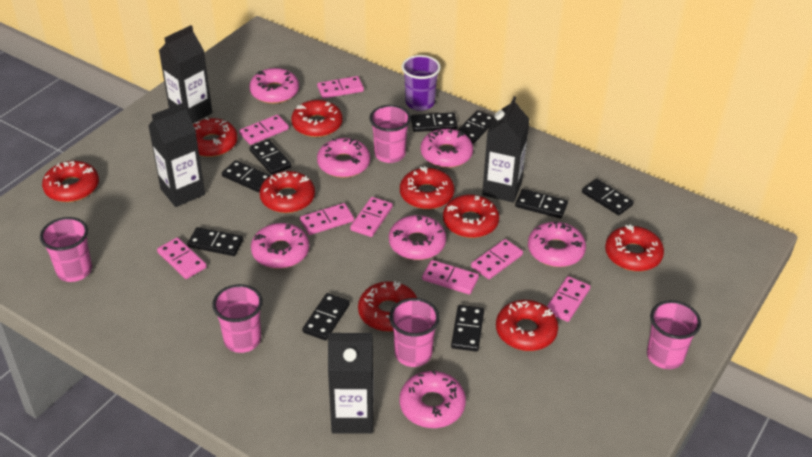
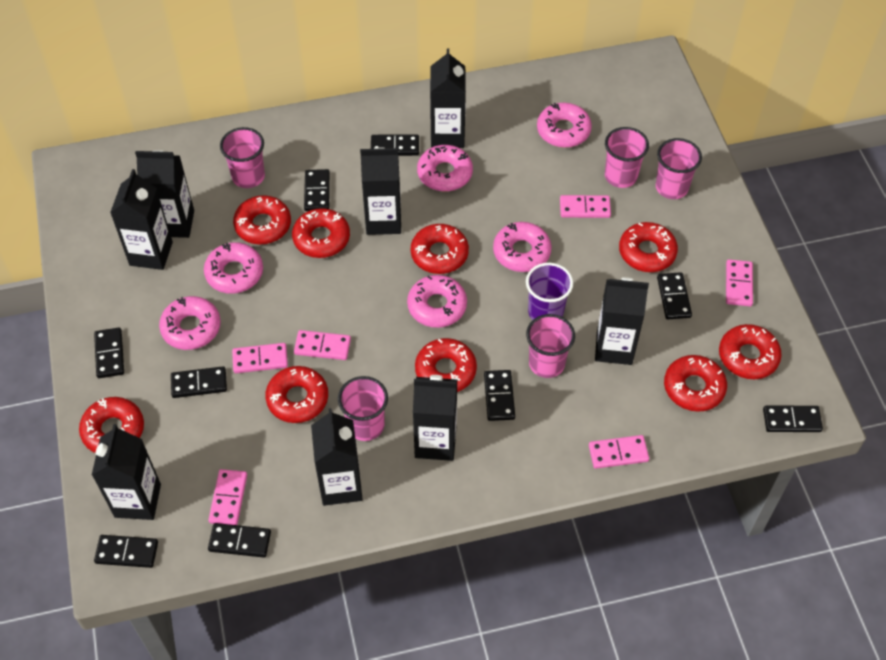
black carton: 4 -> 8
pink domino: 8 -> 6
pink donut: 7 -> 6

